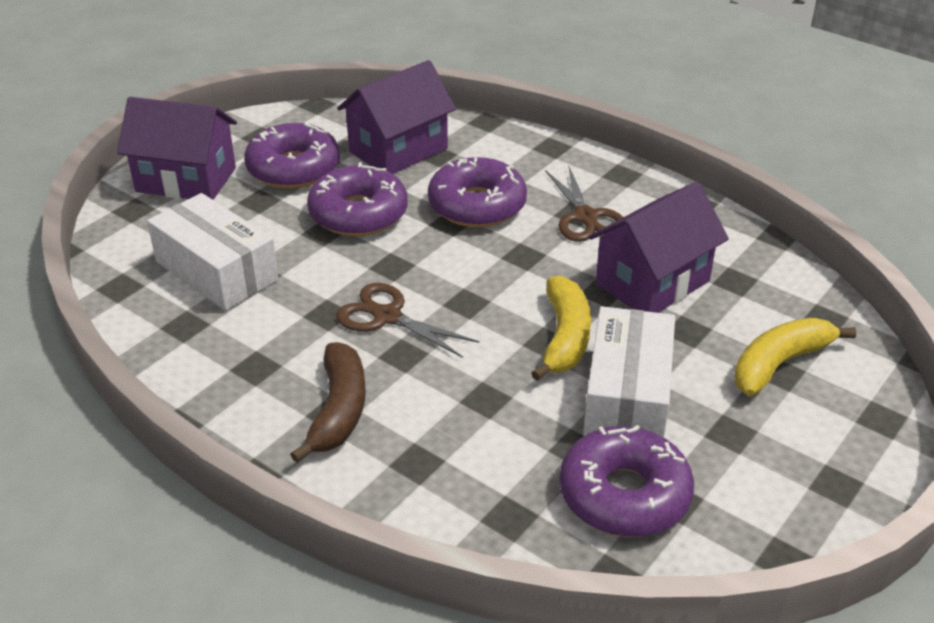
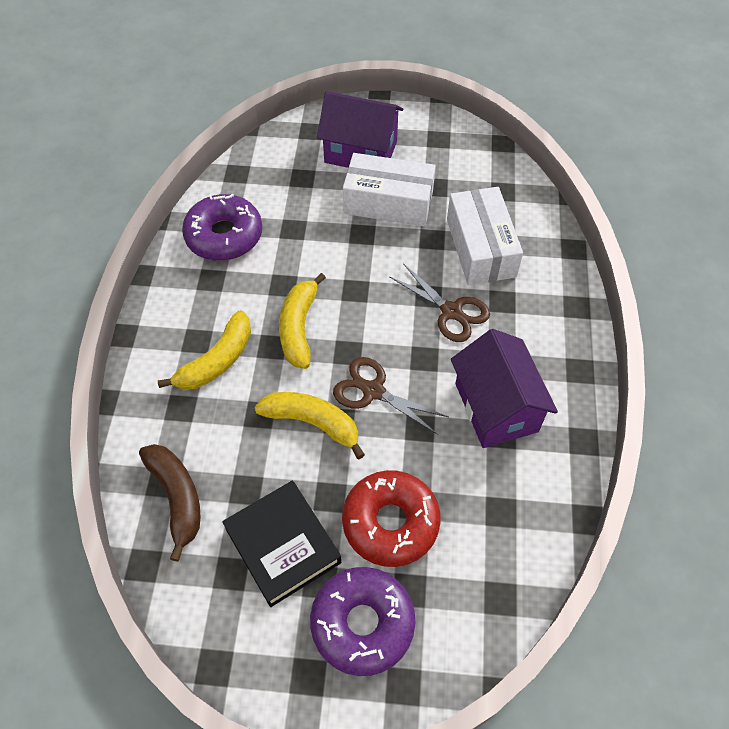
black book: 0 -> 1
purple donut: 4 -> 2
purple house: 3 -> 2
red donut: 0 -> 1
yellow banana: 2 -> 3

